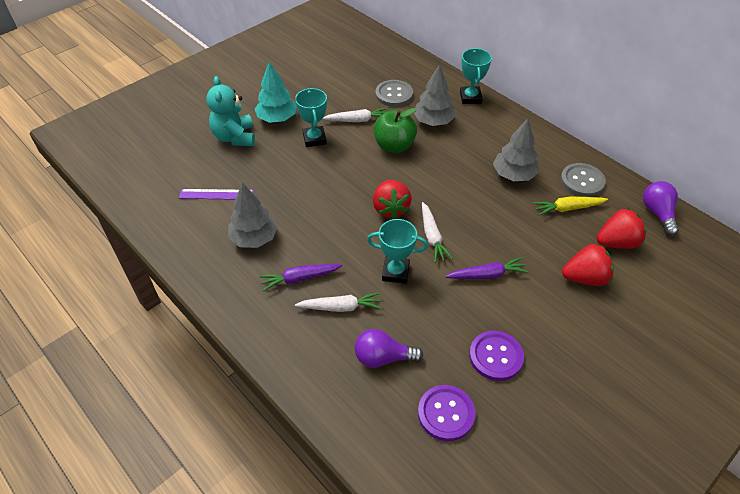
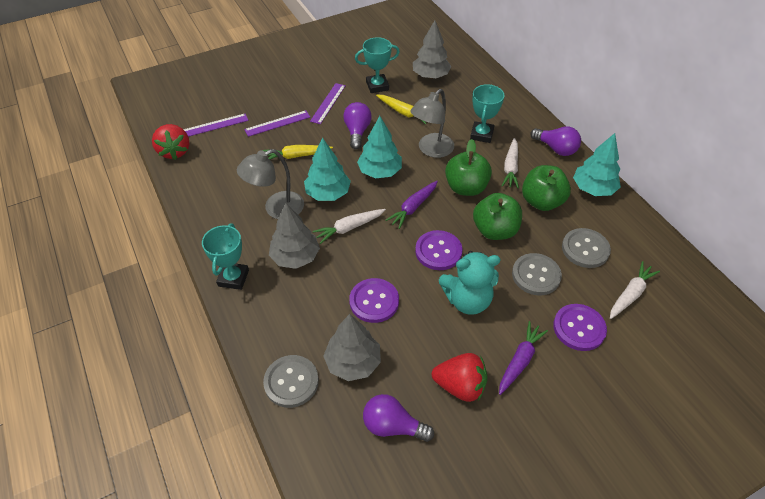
green apple: 1 -> 3
grey button: 2 -> 3
grey lamp: 0 -> 2
purple button: 2 -> 3
purple light bulb: 2 -> 3
purple ruler: 1 -> 3
red strawberry: 3 -> 2
turquoise tree: 1 -> 3
yellow carrot: 1 -> 2

